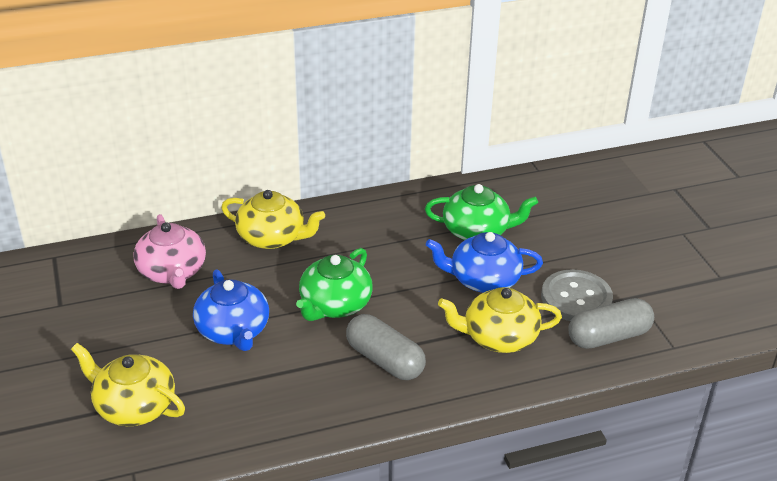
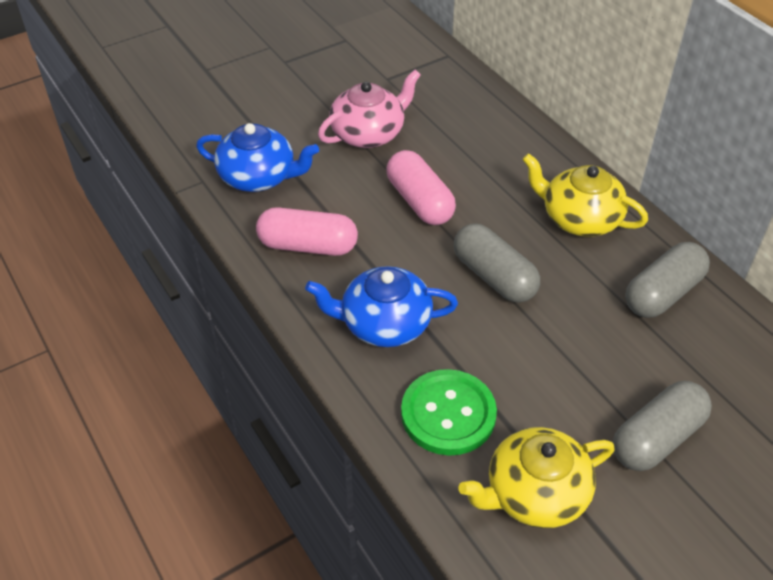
green button: 0 -> 1
green teapot: 2 -> 0
grey button: 1 -> 0
grey capsule: 2 -> 3
pink capsule: 0 -> 2
yellow teapot: 3 -> 2

